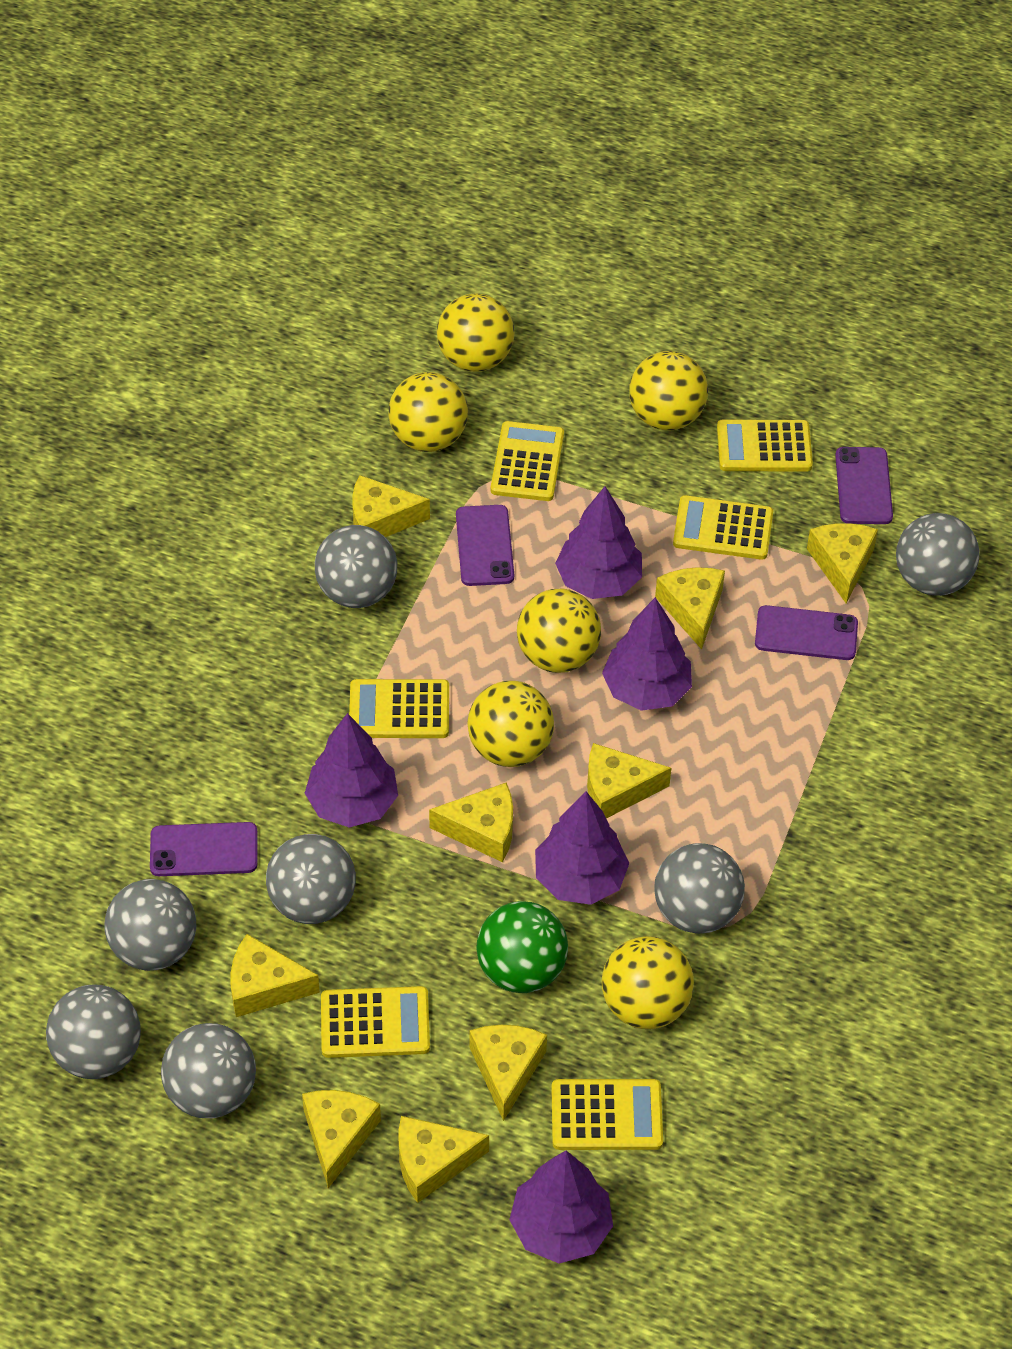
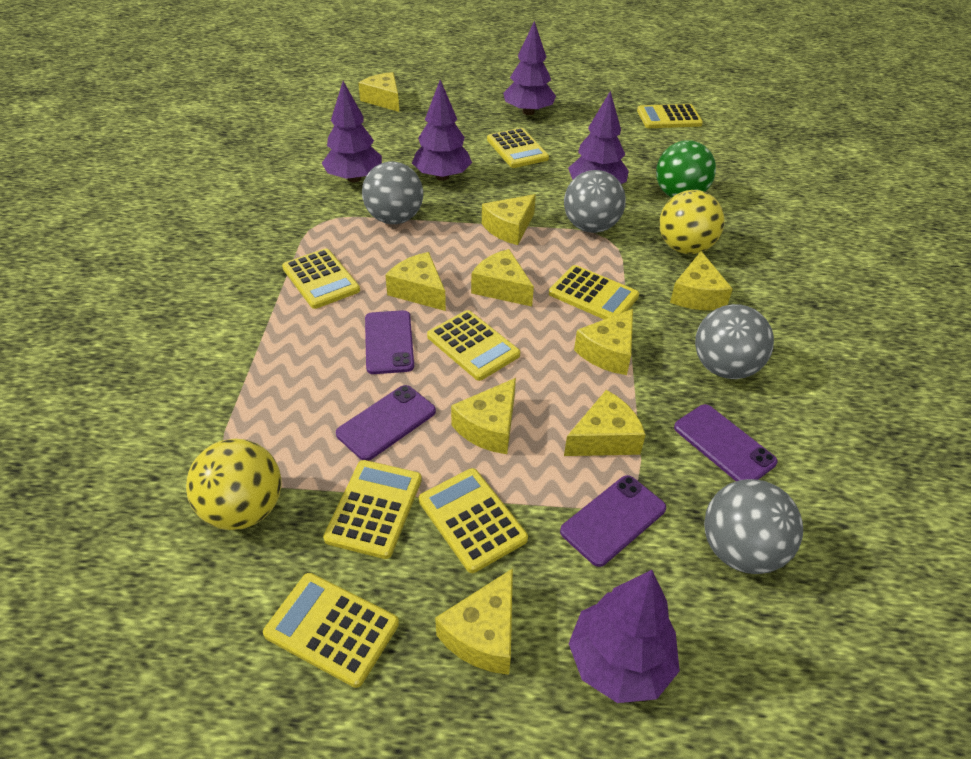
grey ball: 7 -> 4
yellow ball: 6 -> 2
yellow calculator: 6 -> 8

